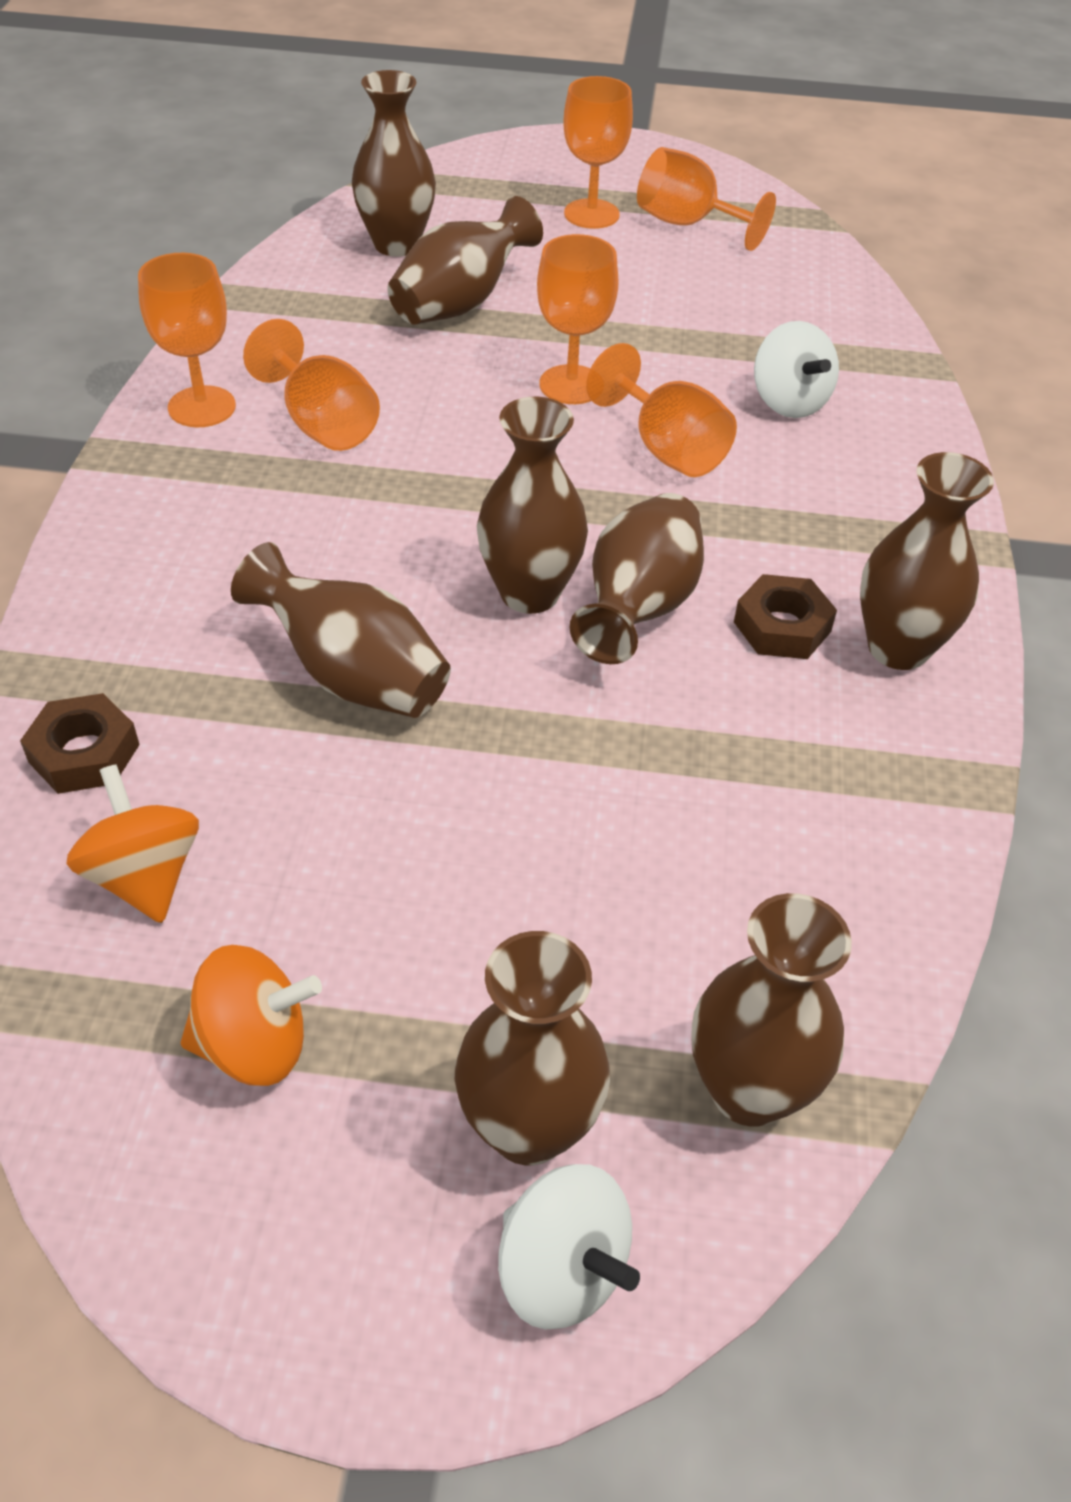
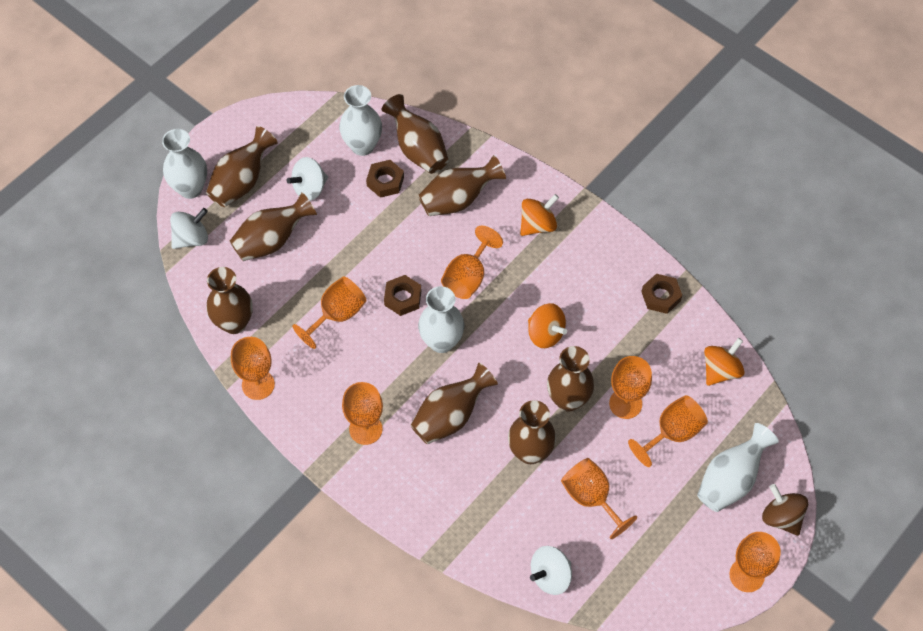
brown nut: 2 -> 3
brown spinning top: 0 -> 1
orange goblet: 6 -> 8
orange spinning top: 2 -> 3
white spinning top: 2 -> 3
white vase: 0 -> 4

